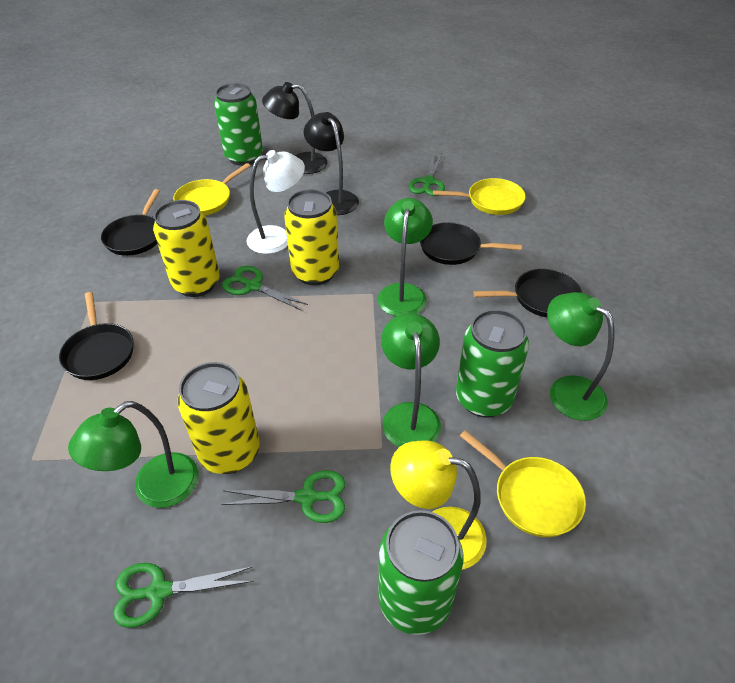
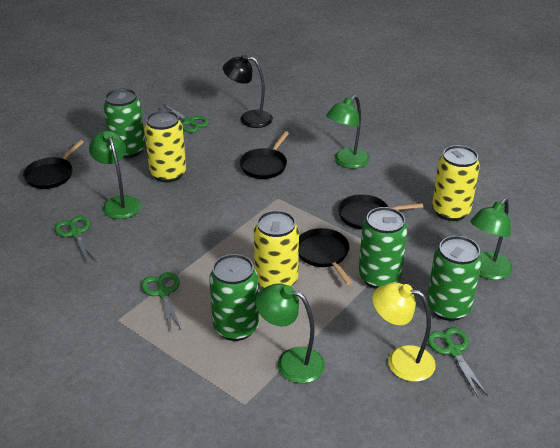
black lamp: 2 -> 1
green can: 3 -> 4
white lamp: 1 -> 0
yellow pan: 3 -> 0

